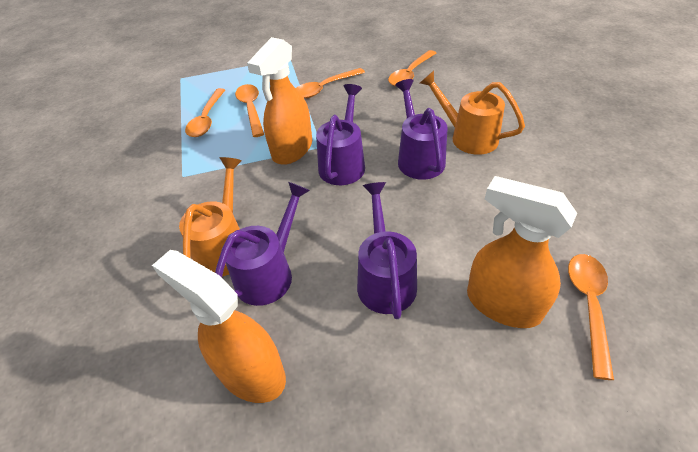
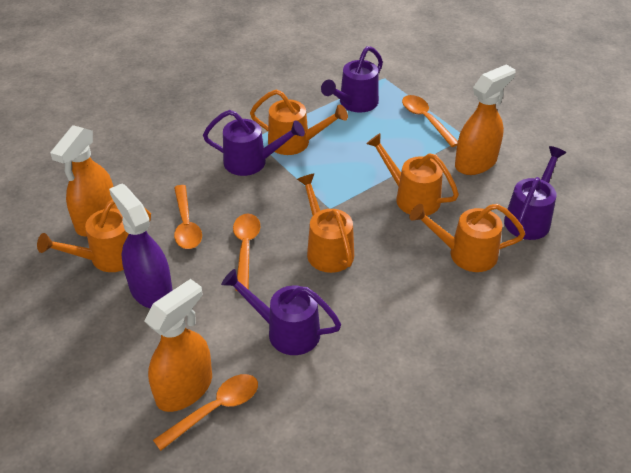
orange spoon: 5 -> 4
orange watering can: 2 -> 5
purple spray bottle: 0 -> 1

